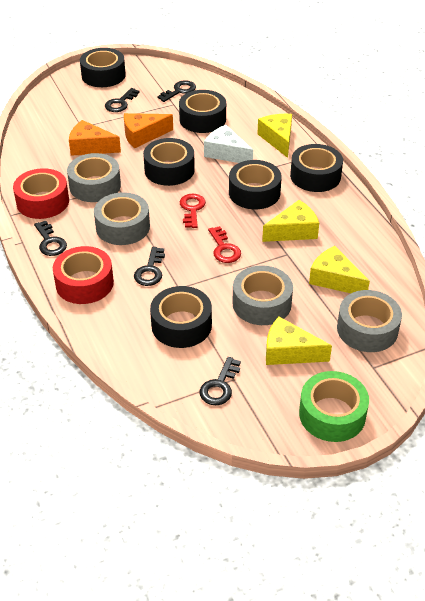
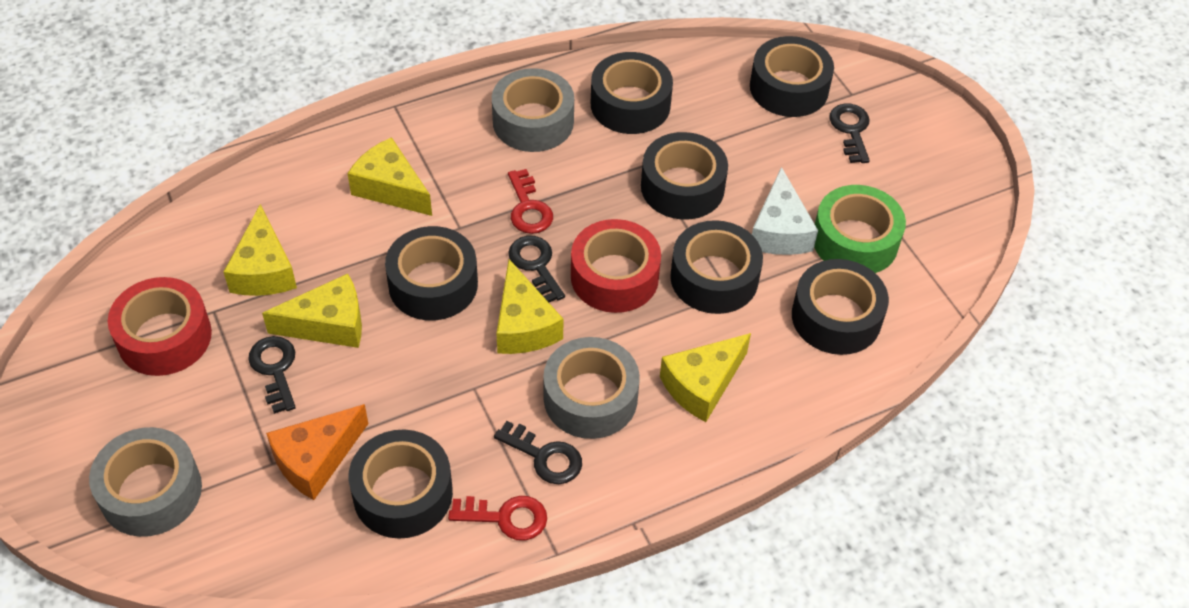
black key: 5 -> 4
black tape: 6 -> 7
grey tape: 4 -> 3
orange cheese: 2 -> 1
yellow cheese: 4 -> 5

